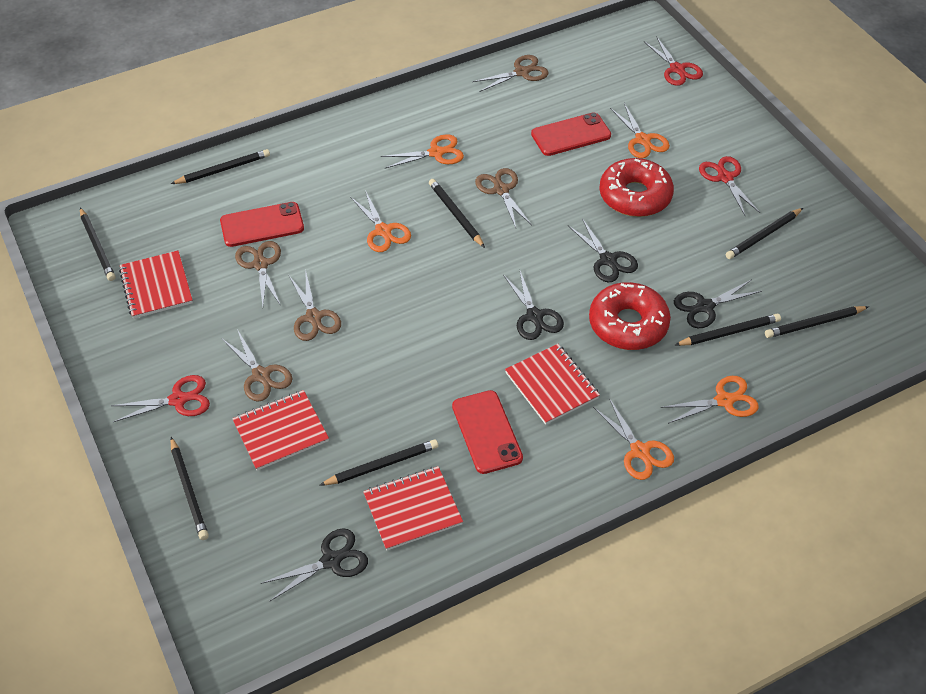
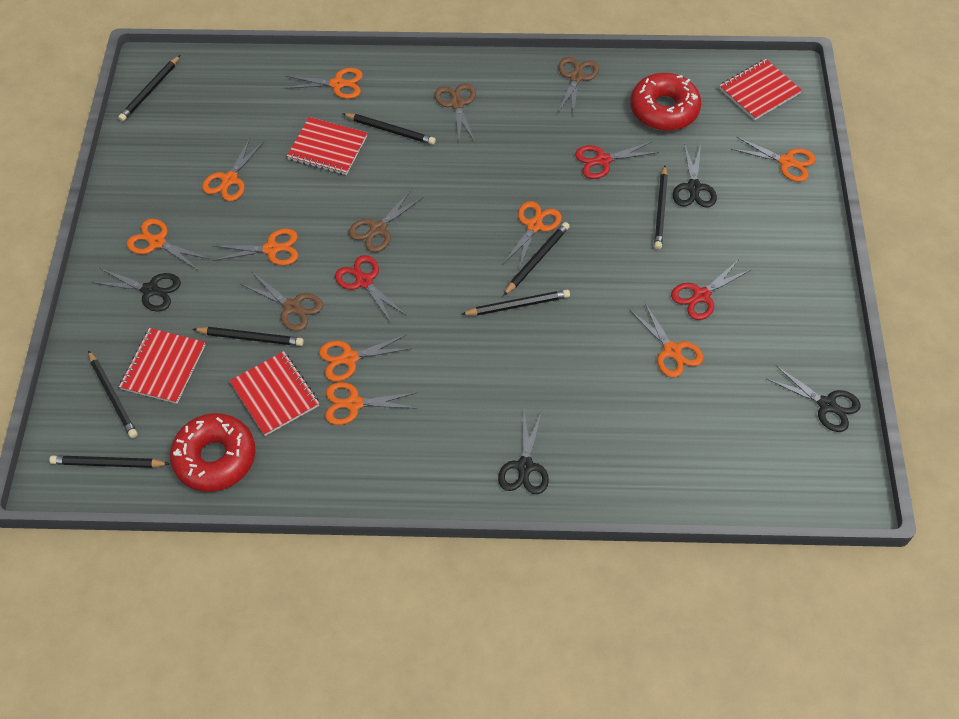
brown scissors: 5 -> 4
orange scissors: 5 -> 9
red phone: 3 -> 0

